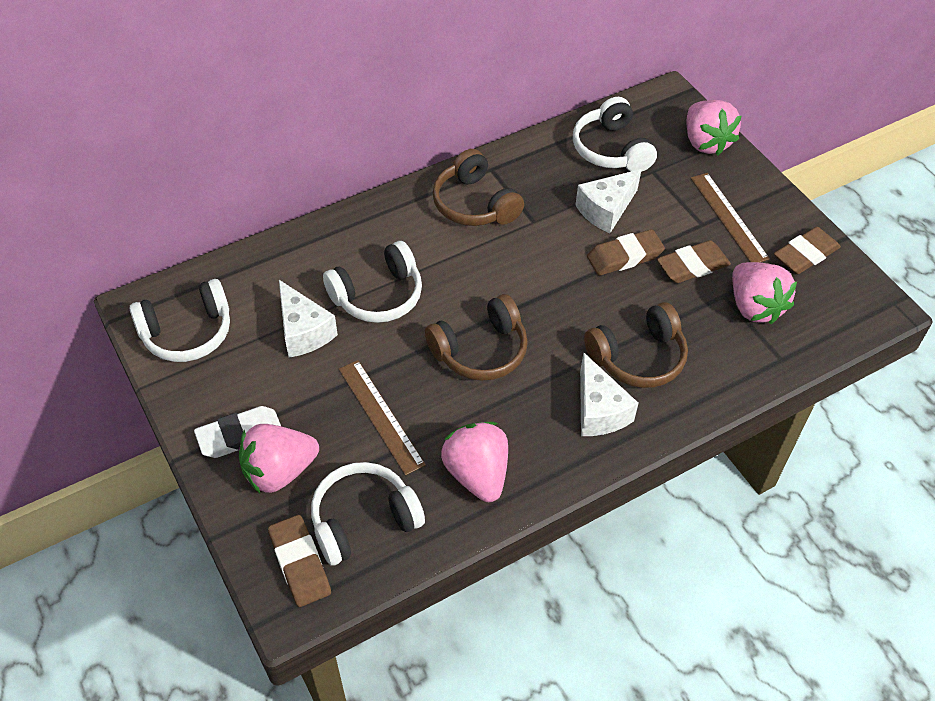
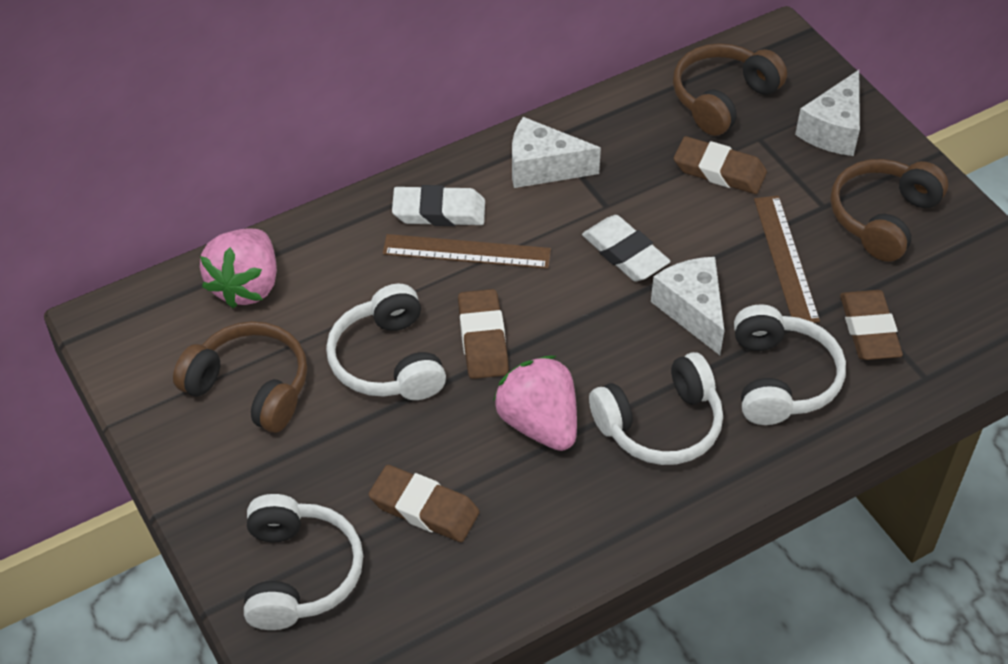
pink strawberry: 4 -> 2
white eraser: 1 -> 2

